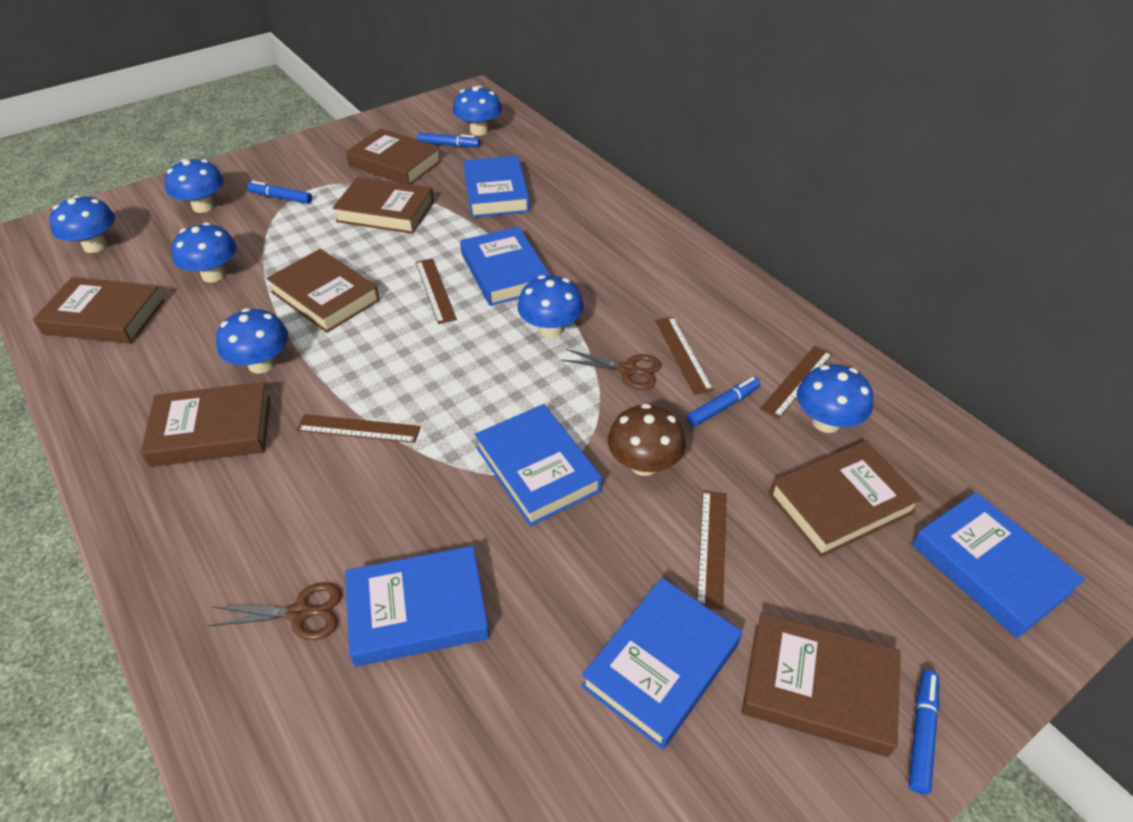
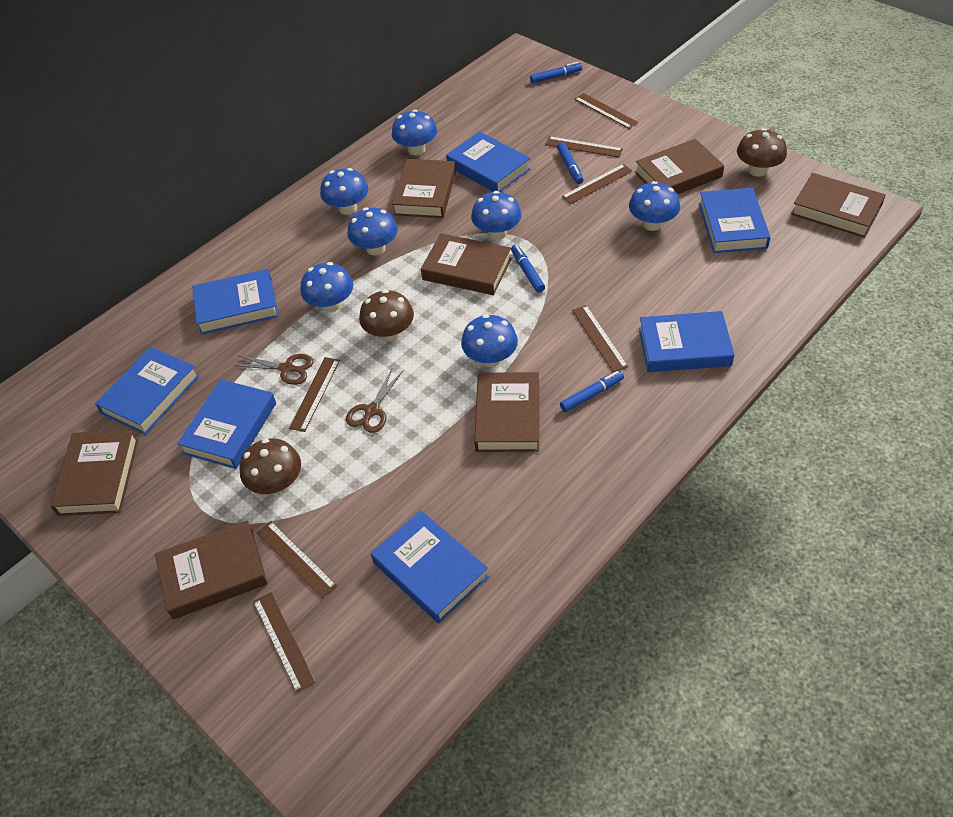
blue book: 6 -> 7
brown mushroom: 1 -> 3
brown ruler: 5 -> 7

